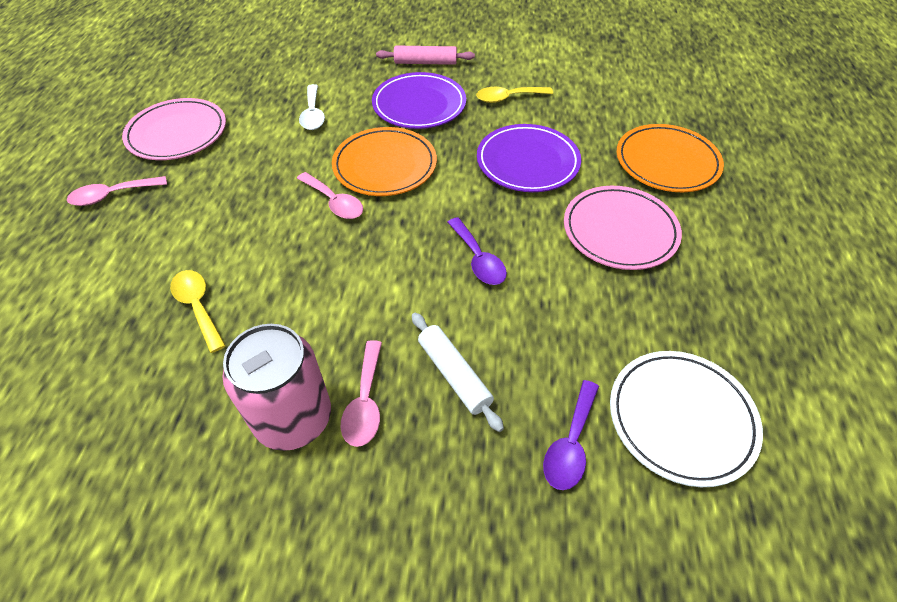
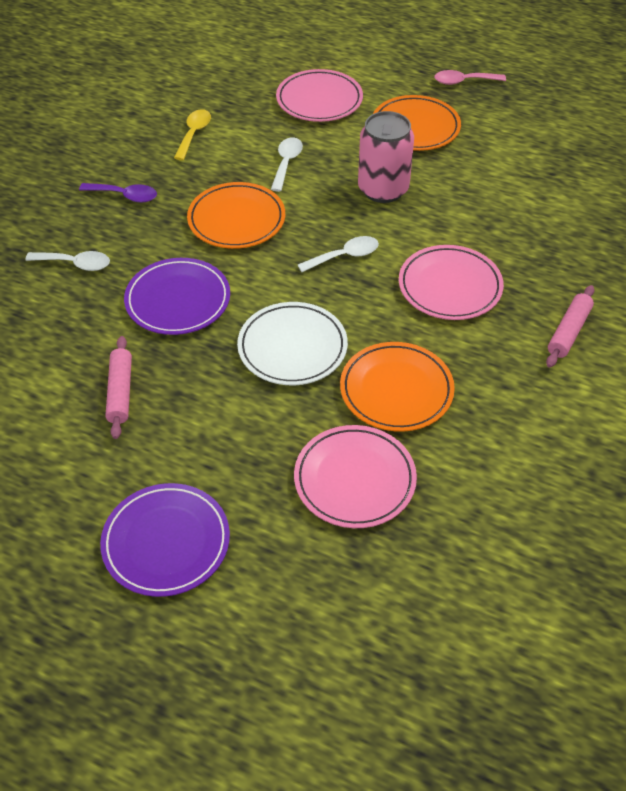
orange plate: 2 -> 3
pink plate: 2 -> 3
pink rolling pin: 1 -> 2
pink spoon: 3 -> 1
purple spoon: 2 -> 1
white rolling pin: 1 -> 0
white spoon: 1 -> 3
yellow spoon: 2 -> 1

